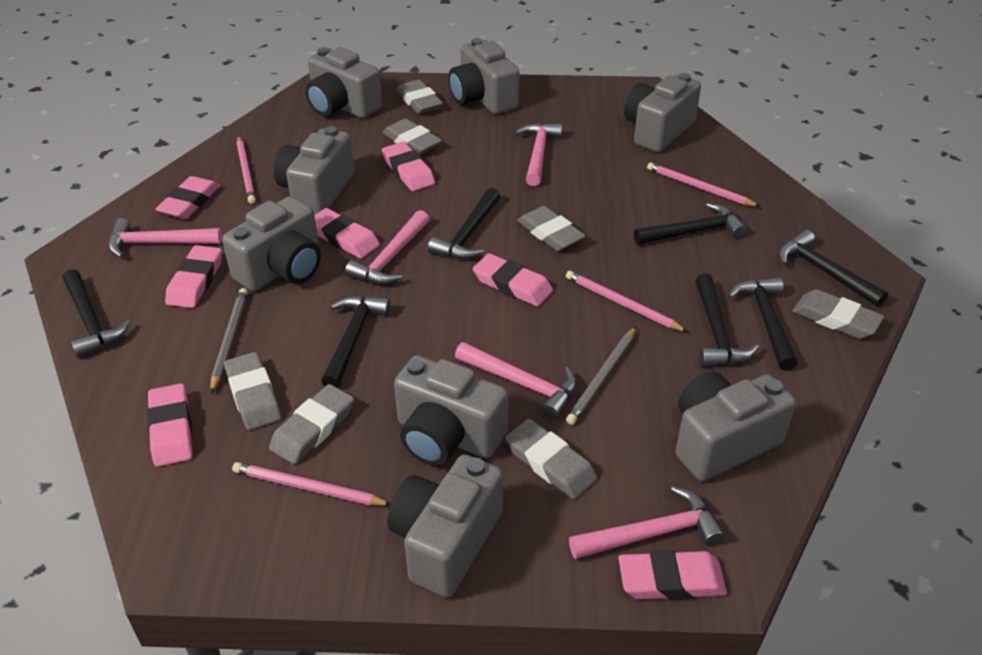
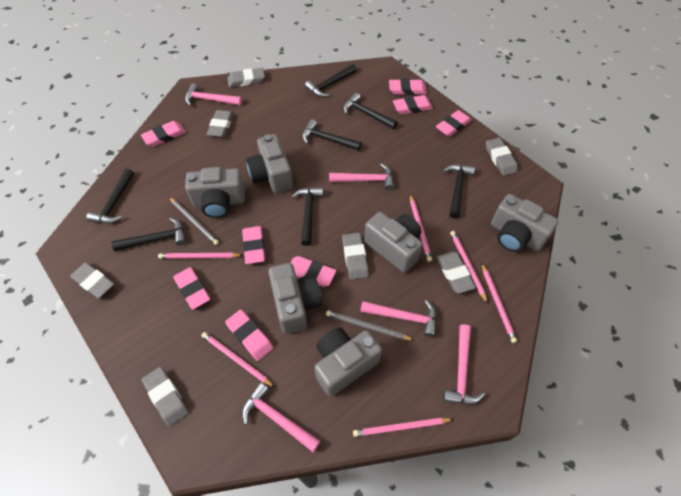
grey camera: 8 -> 6
pink eraser: 7 -> 8
pink pencil: 4 -> 6

